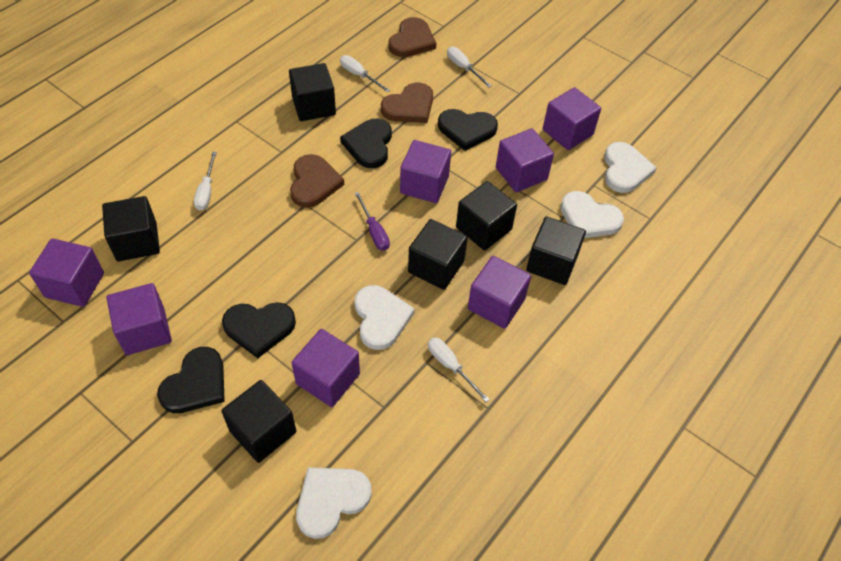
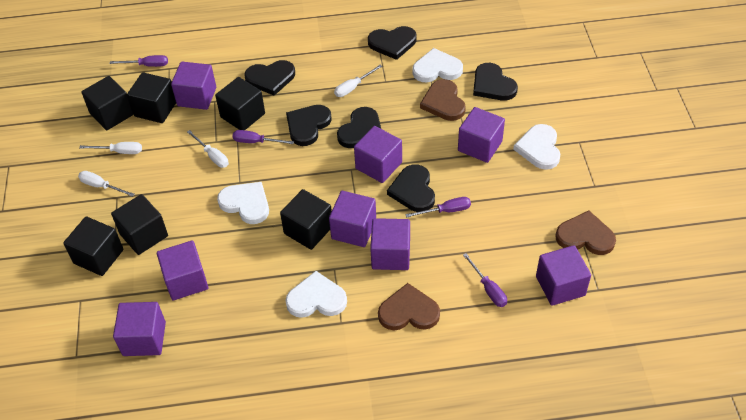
black heart: 4 -> 6
purple cube: 7 -> 8
purple screwdriver: 1 -> 4

